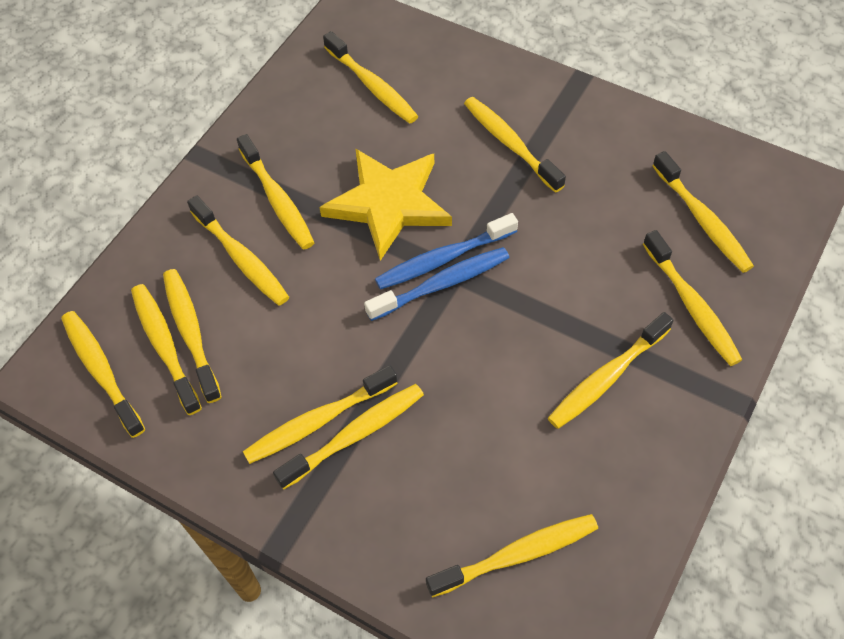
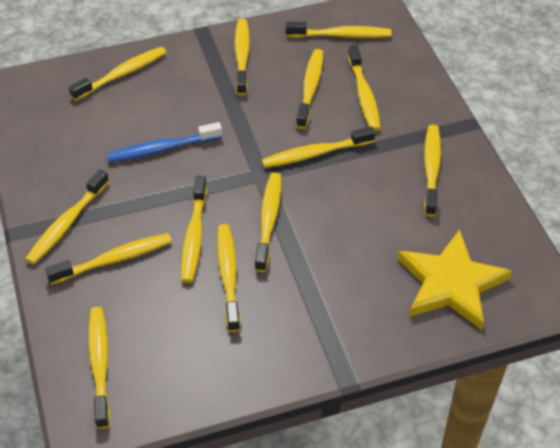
blue toothbrush: 2 -> 1

